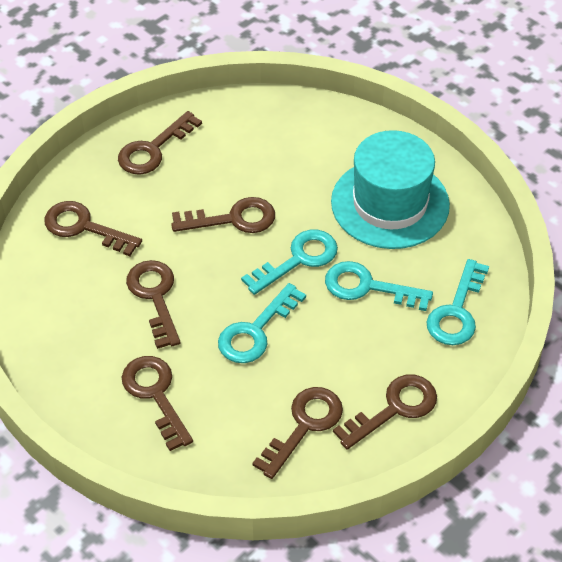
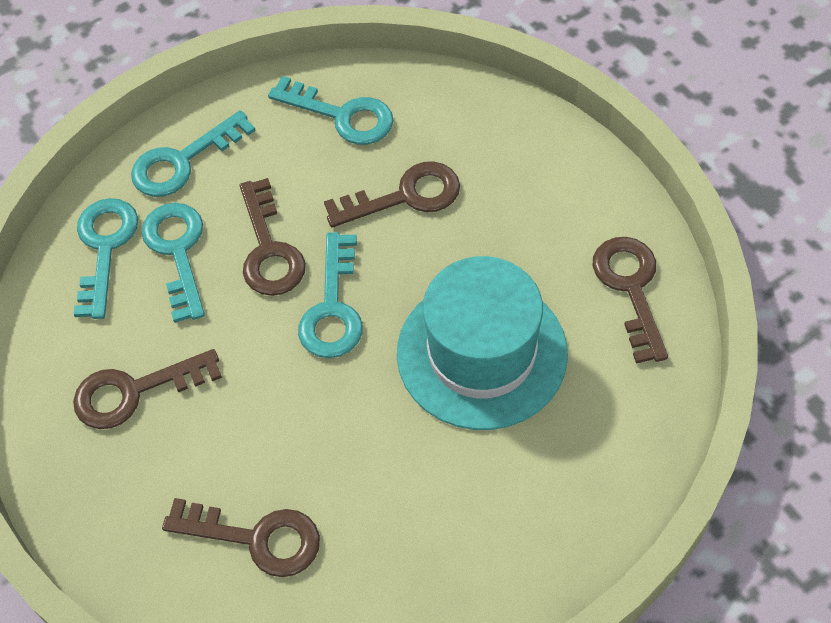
brown key: 7 -> 5
turquoise key: 4 -> 5

